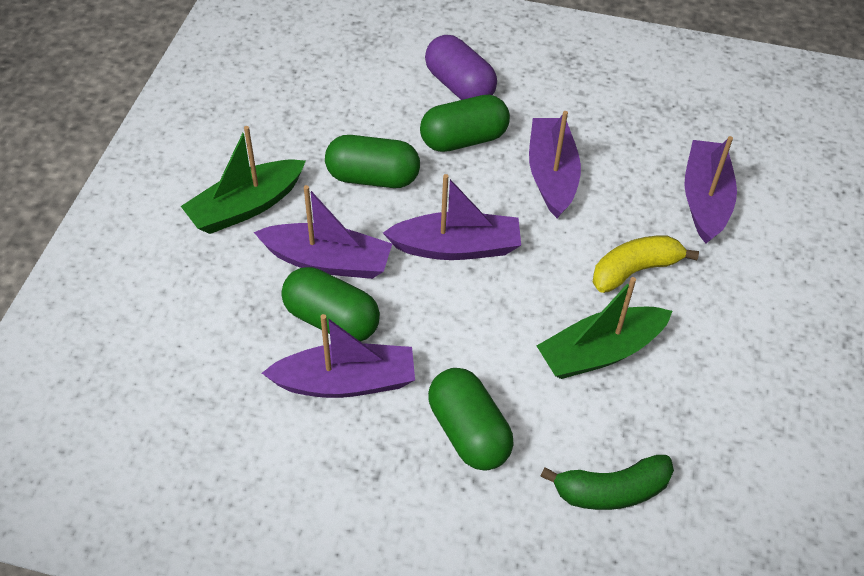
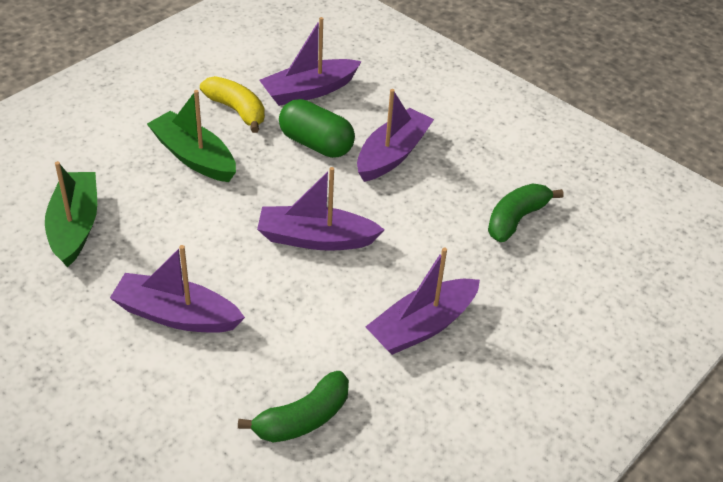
green banana: 1 -> 2
green capsule: 4 -> 1
purple capsule: 1 -> 0

